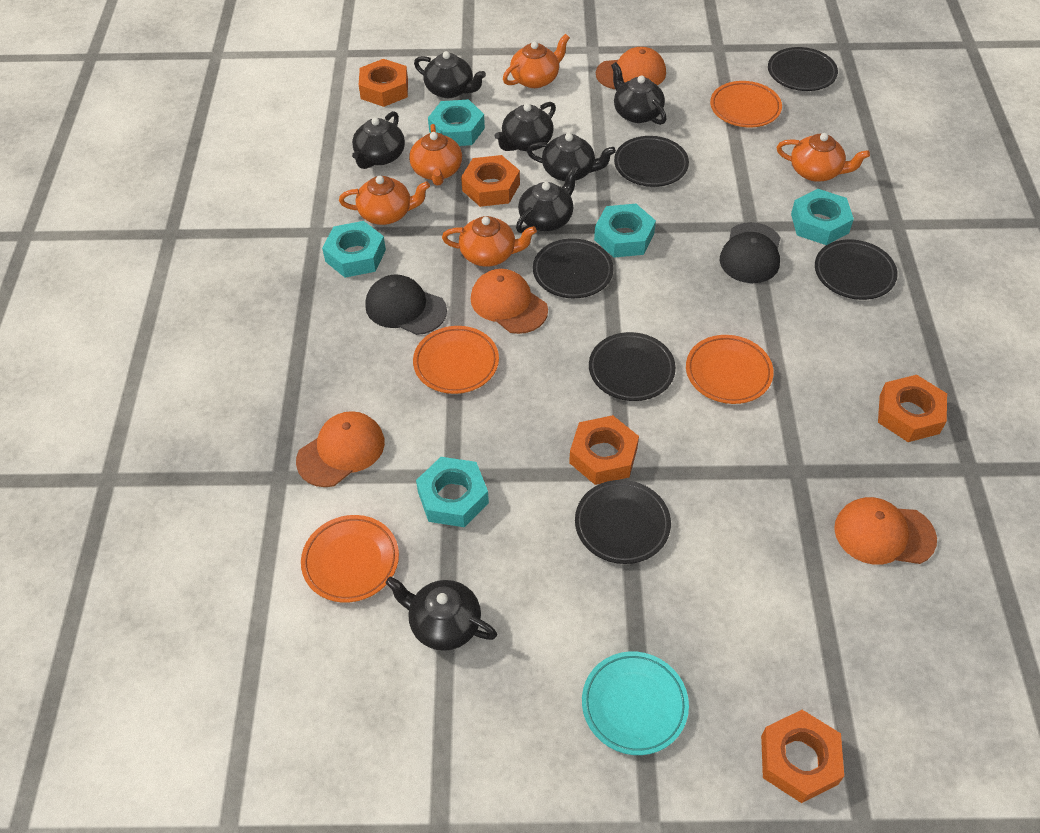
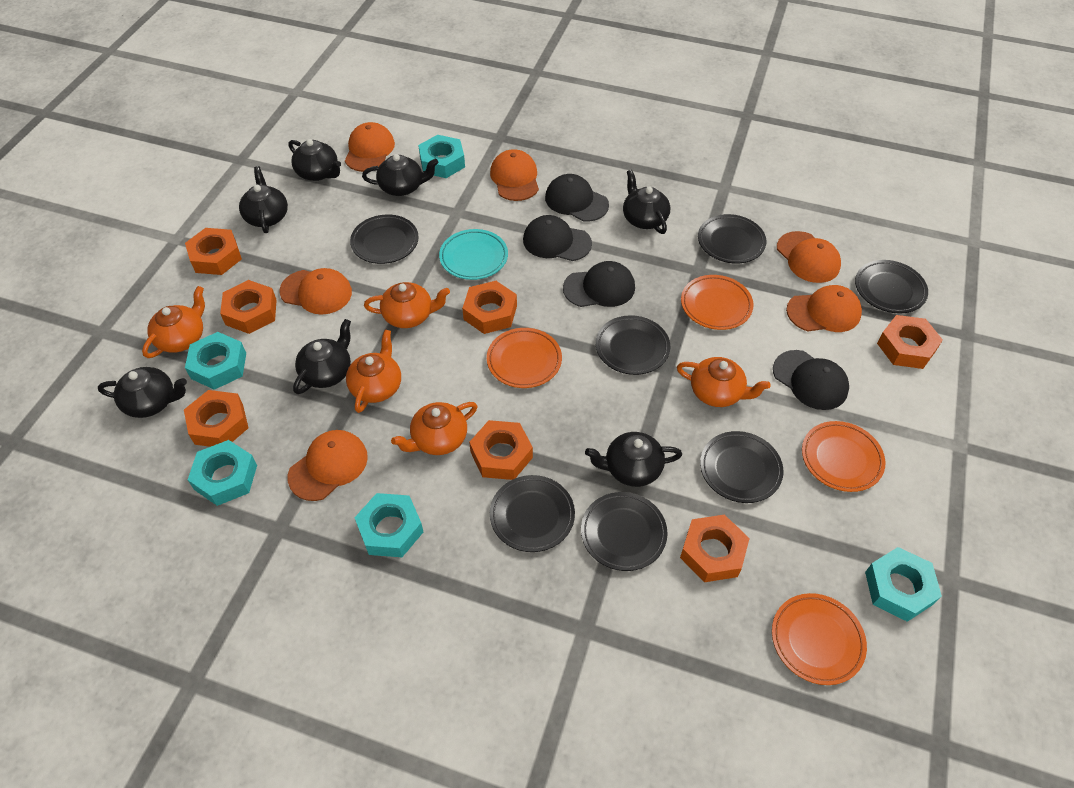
black cap: 2 -> 4
black plate: 6 -> 7
orange cap: 4 -> 6
orange nut: 5 -> 7

